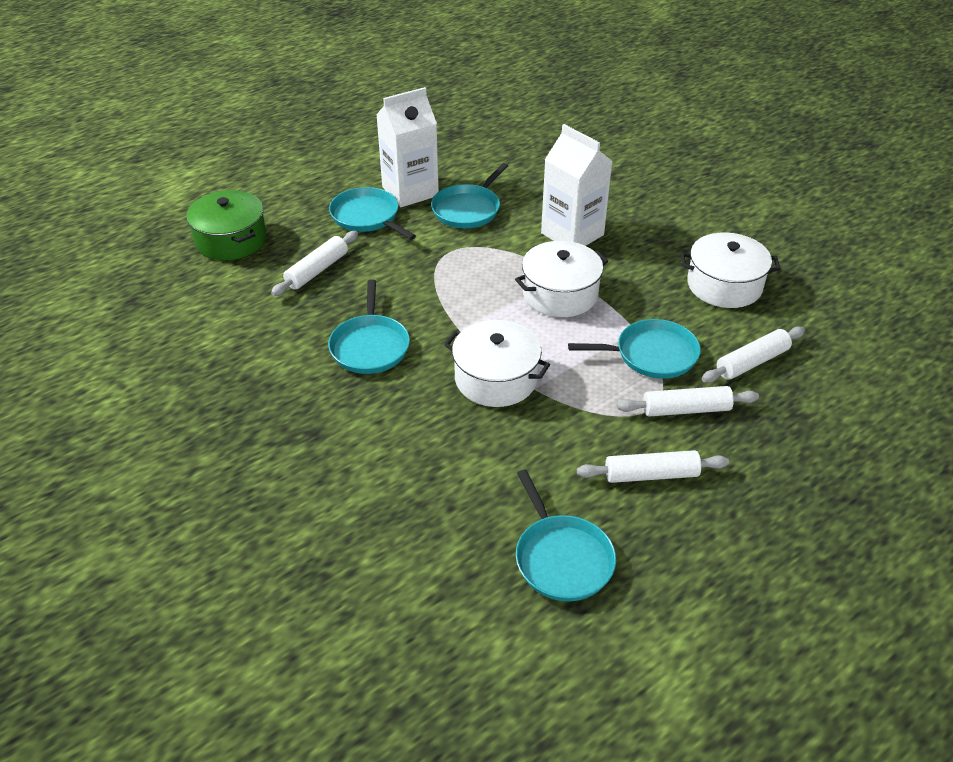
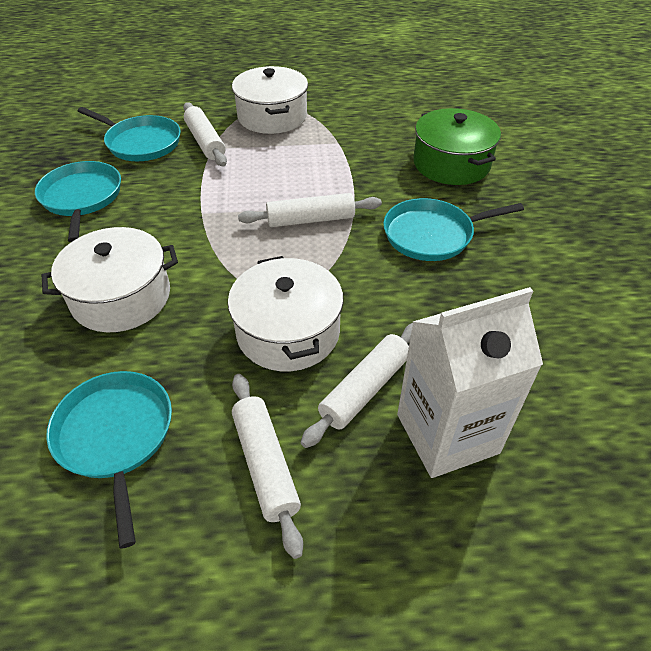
turquoise pan: 5 -> 4
white carton: 2 -> 1

